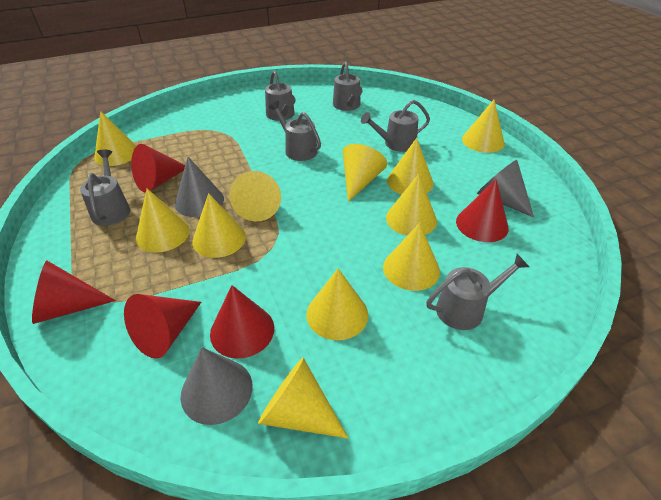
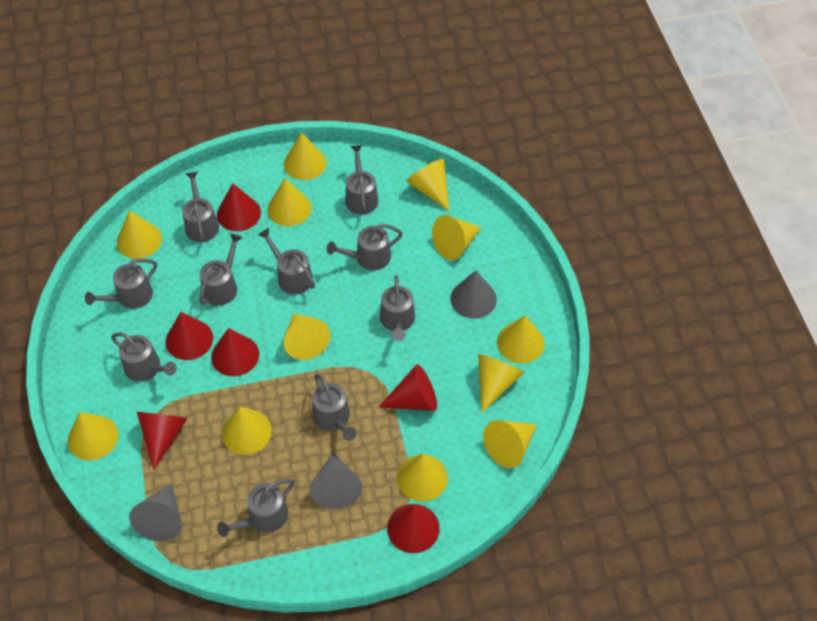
grey watering can: 6 -> 10
red cone: 5 -> 6
yellow cone: 11 -> 12

